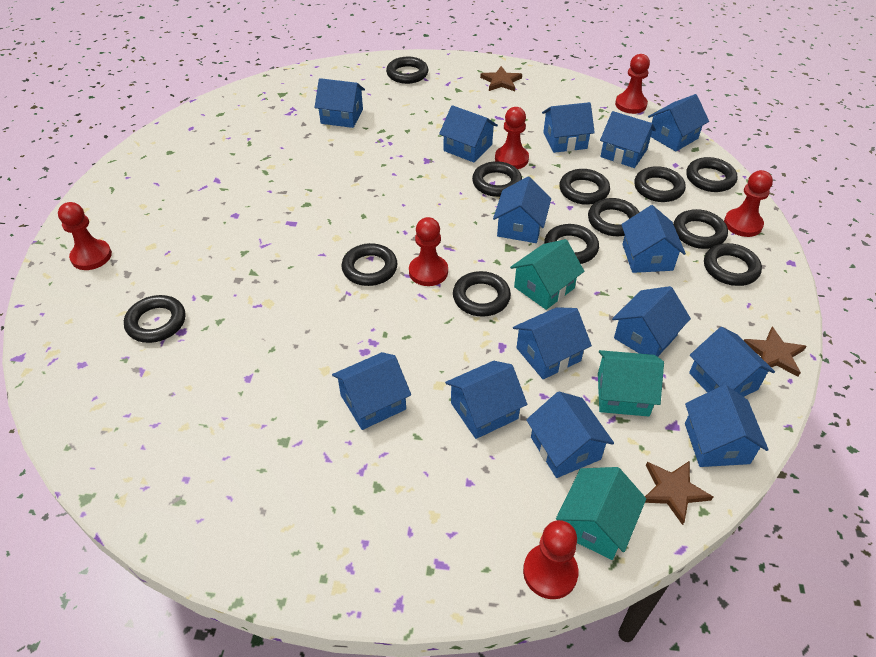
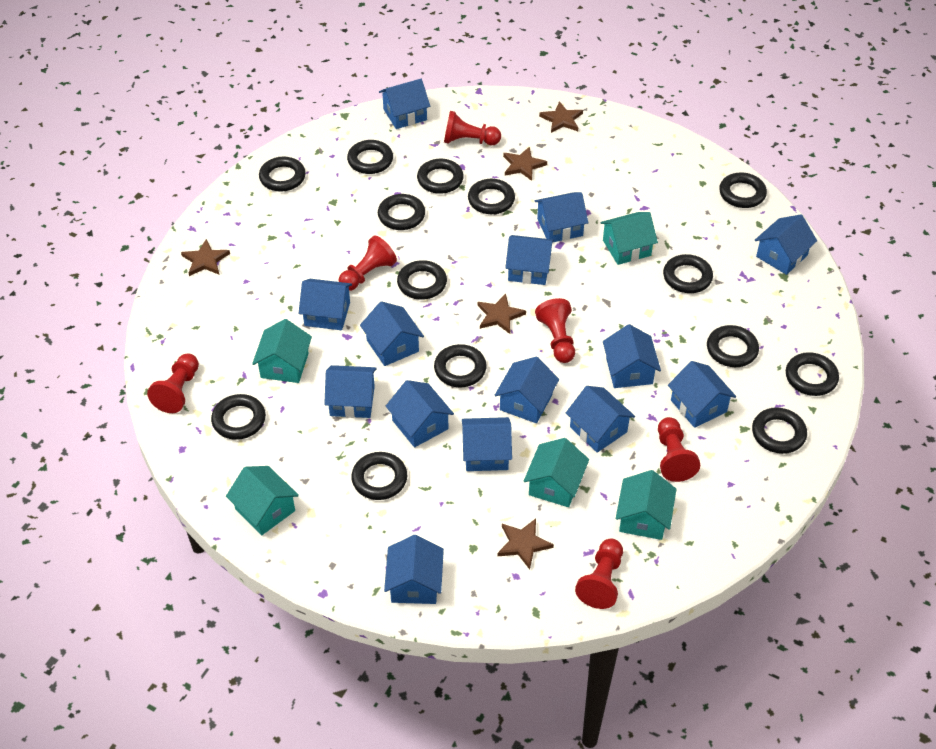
black ring: 12 -> 14
brown star: 3 -> 5
turquoise house: 3 -> 5

